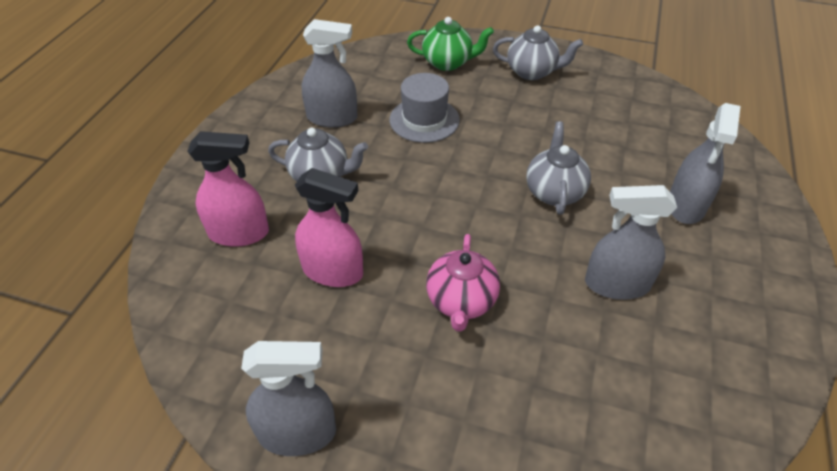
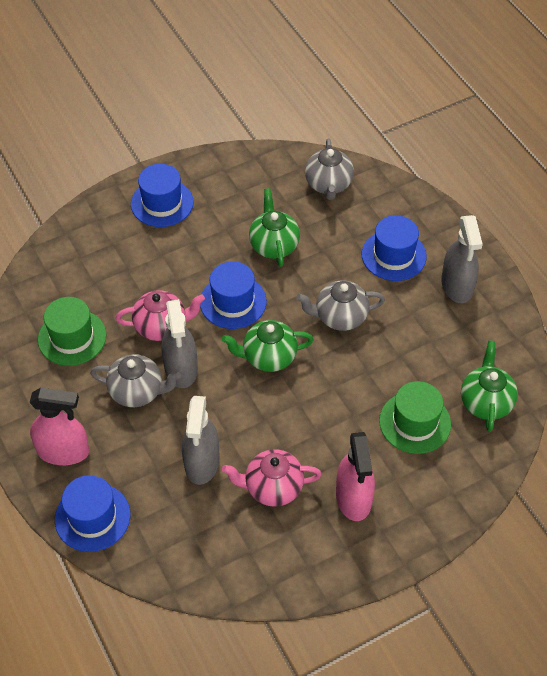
blue hat: 0 -> 4
green hat: 0 -> 2
green teapot: 1 -> 3
grey hat: 1 -> 0
grey spray bottle: 4 -> 3
pink teapot: 1 -> 2

